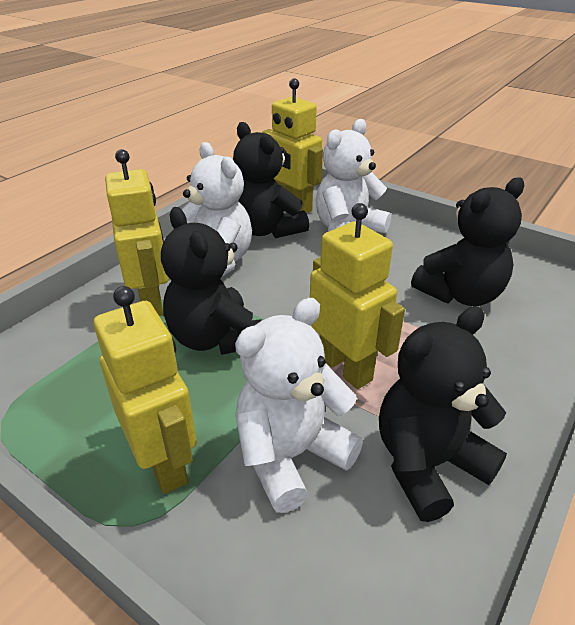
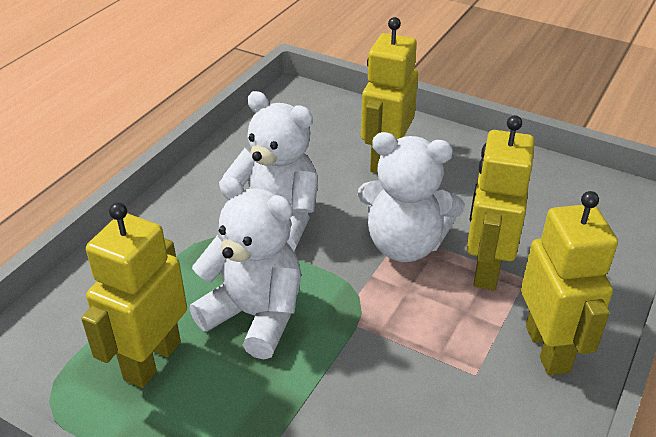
black teddy bear: 4 -> 0

